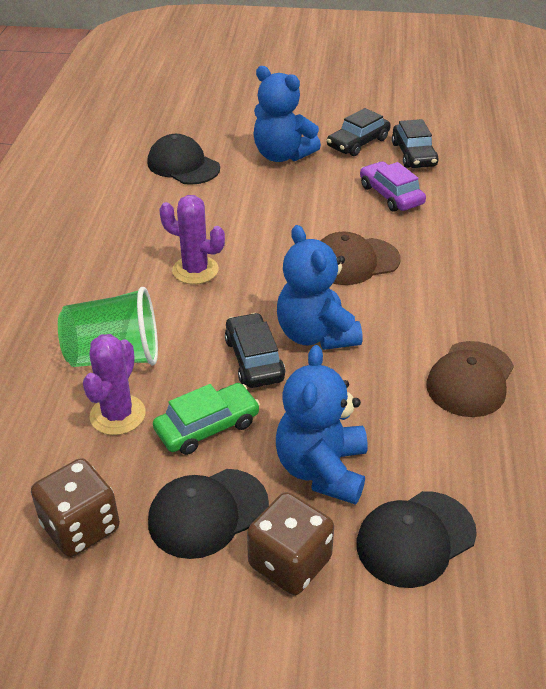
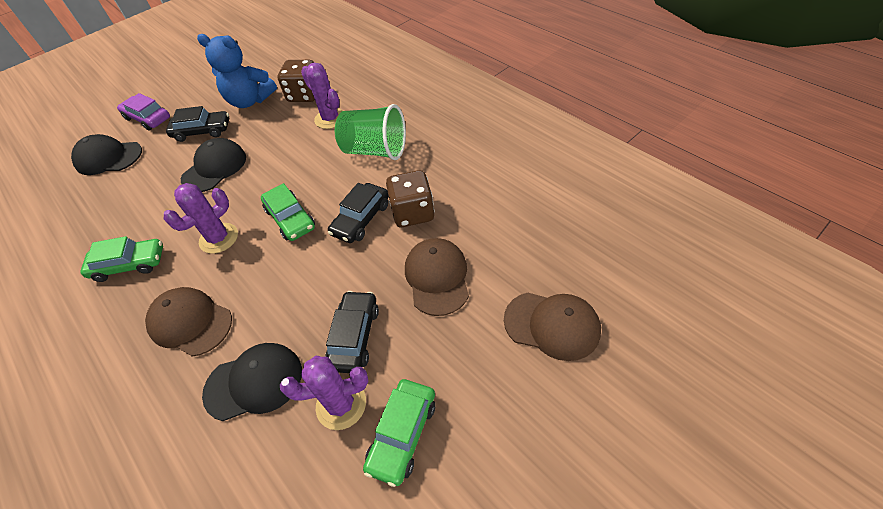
blue teddy bear: 3 -> 1
brown cap: 2 -> 3
green car: 1 -> 3
purple cactus: 2 -> 3

